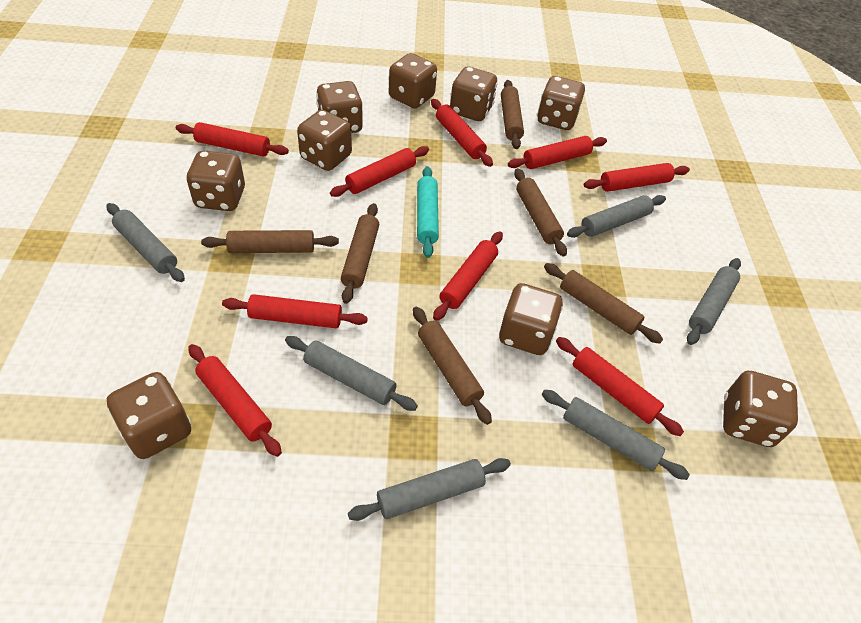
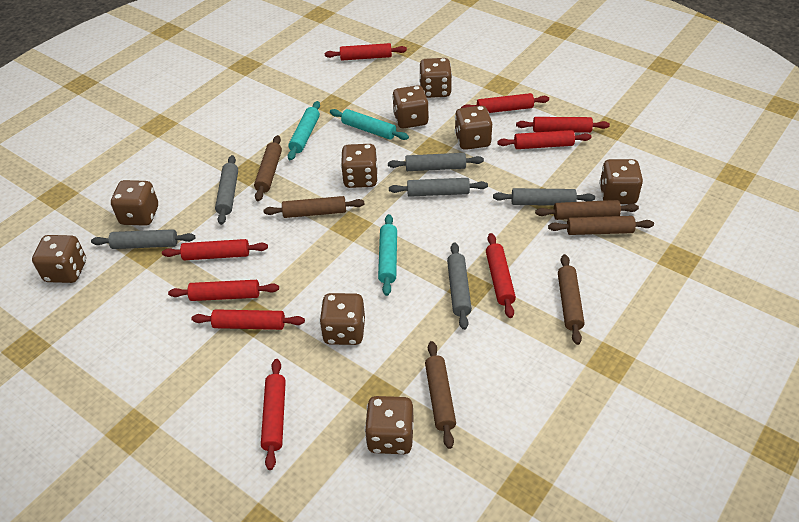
turquoise rolling pin: 1 -> 3

